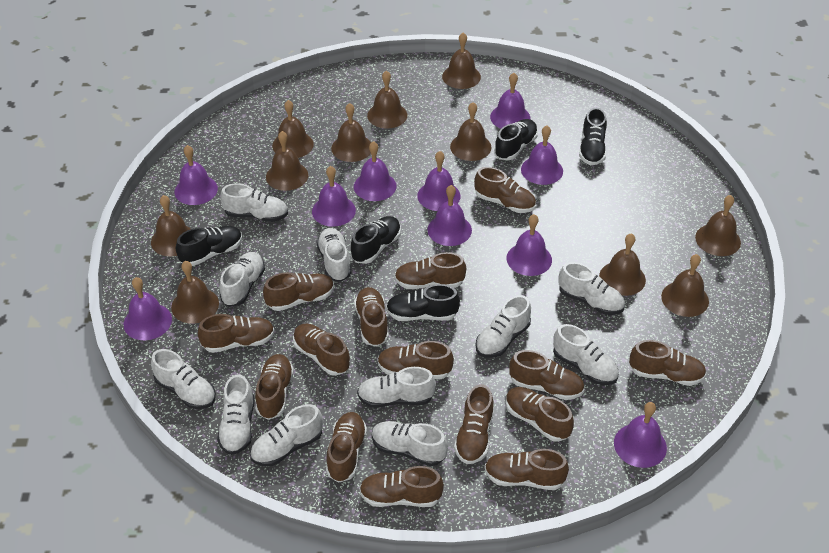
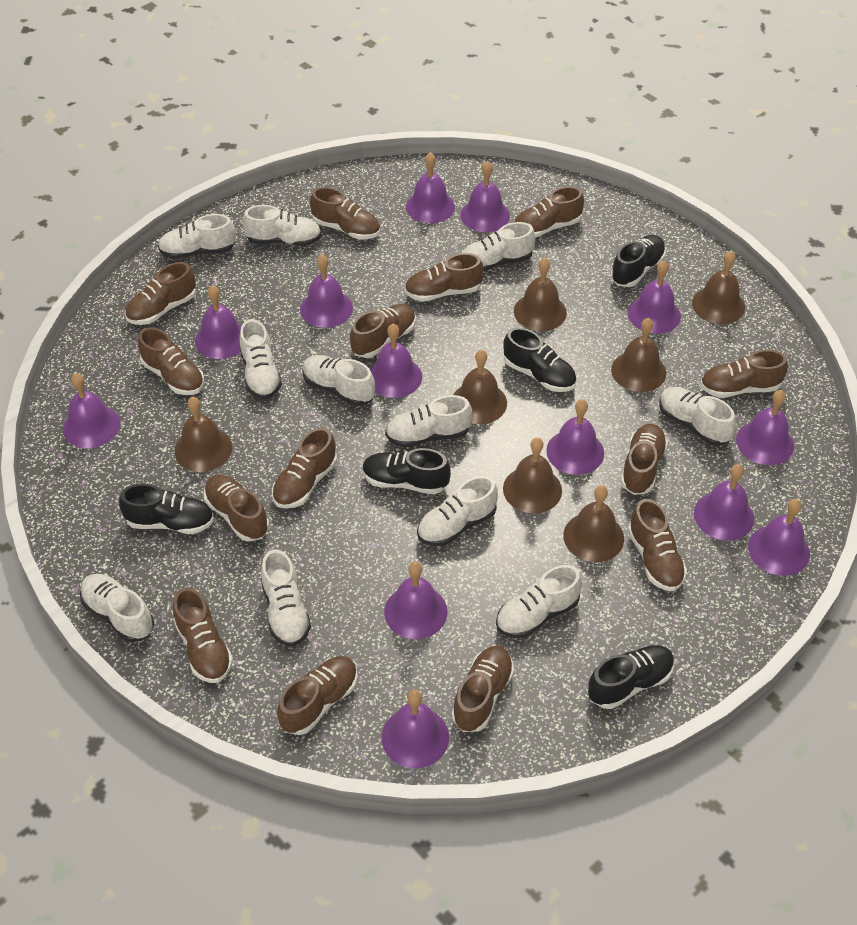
brown bell: 11 -> 7
brown shoe: 15 -> 14
purple bell: 10 -> 13

